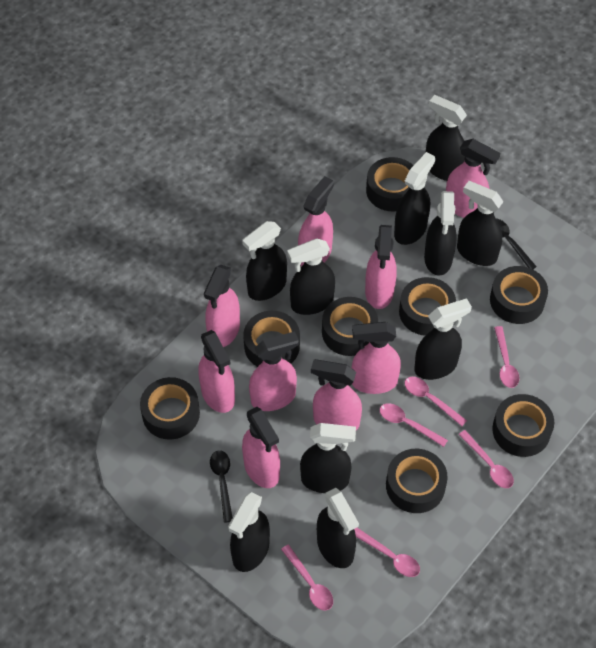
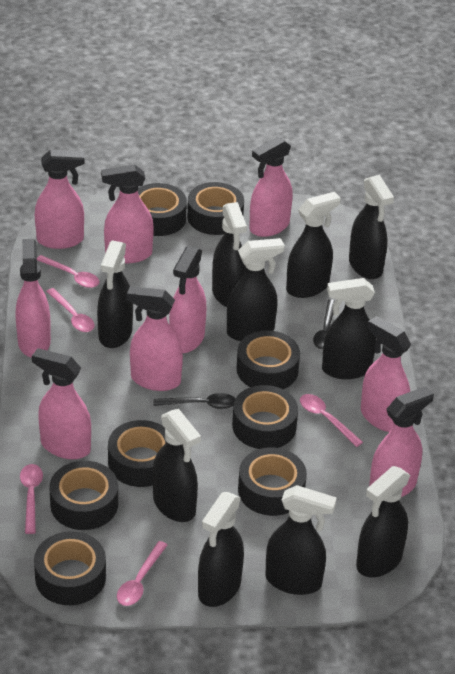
pink spoon: 6 -> 5

